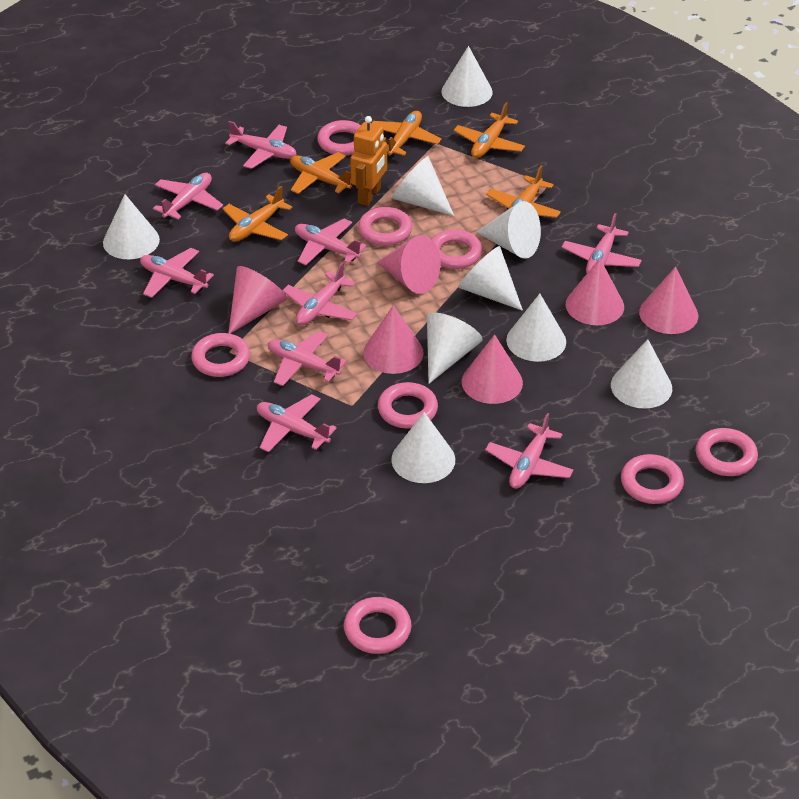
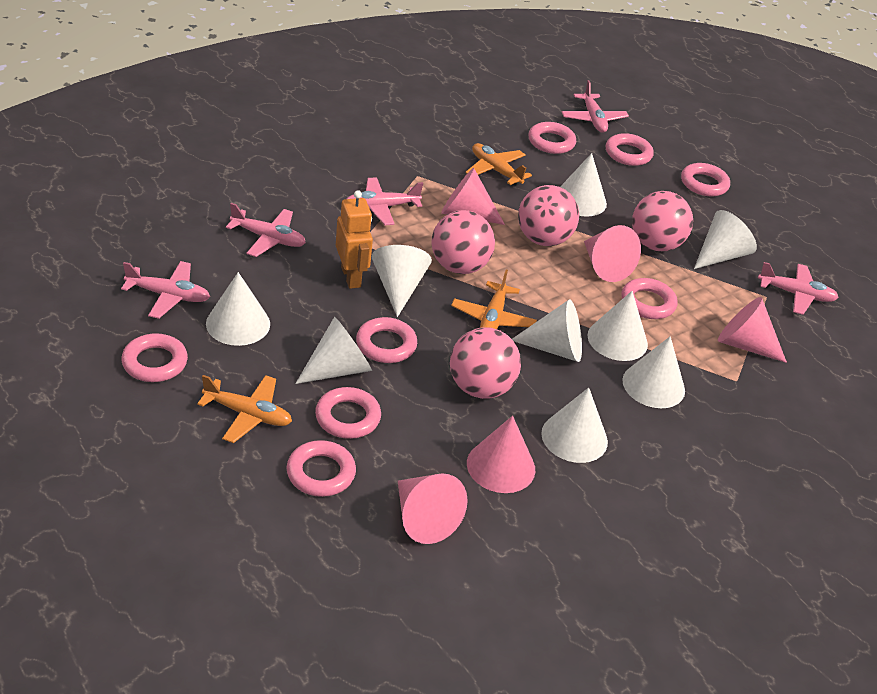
orange plane: 5 -> 3
pink ball: 0 -> 4
pink cone: 6 -> 5
pink plane: 9 -> 5

